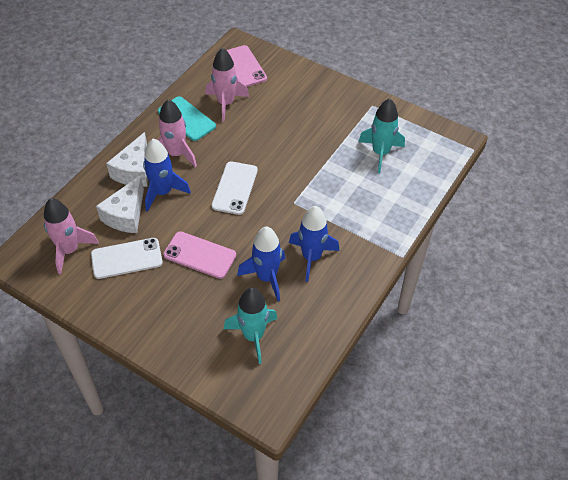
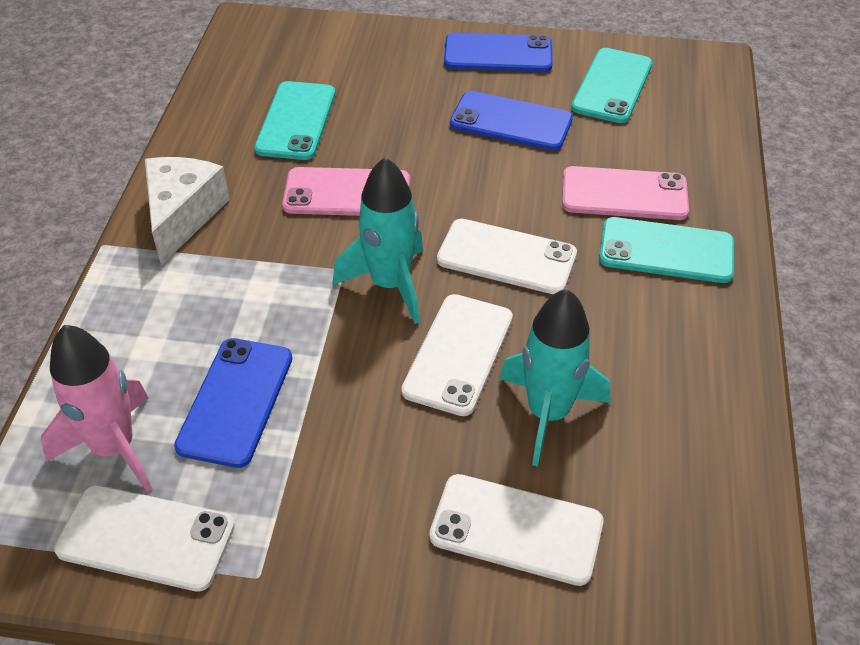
blue phone: 0 -> 3
blue rocket: 3 -> 0
pink rocket: 3 -> 1
turquoise phone: 1 -> 3
white cheese: 2 -> 1
white phone: 2 -> 4

